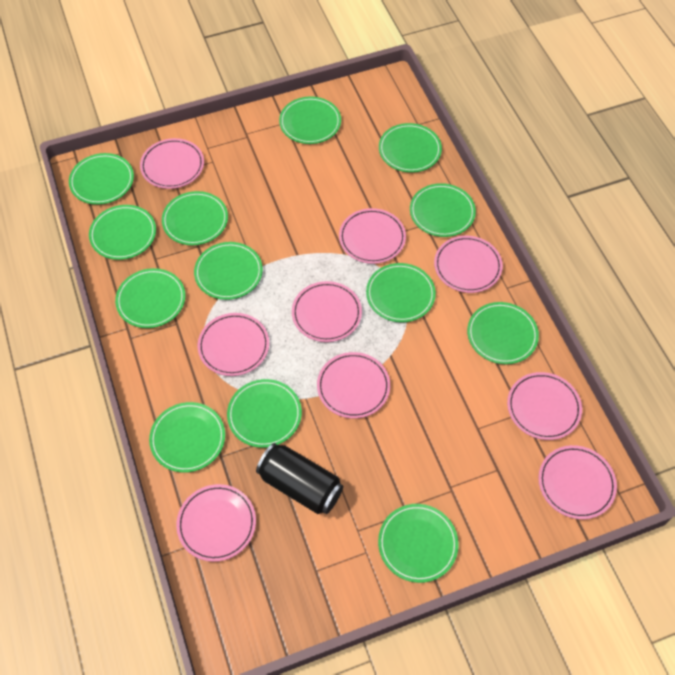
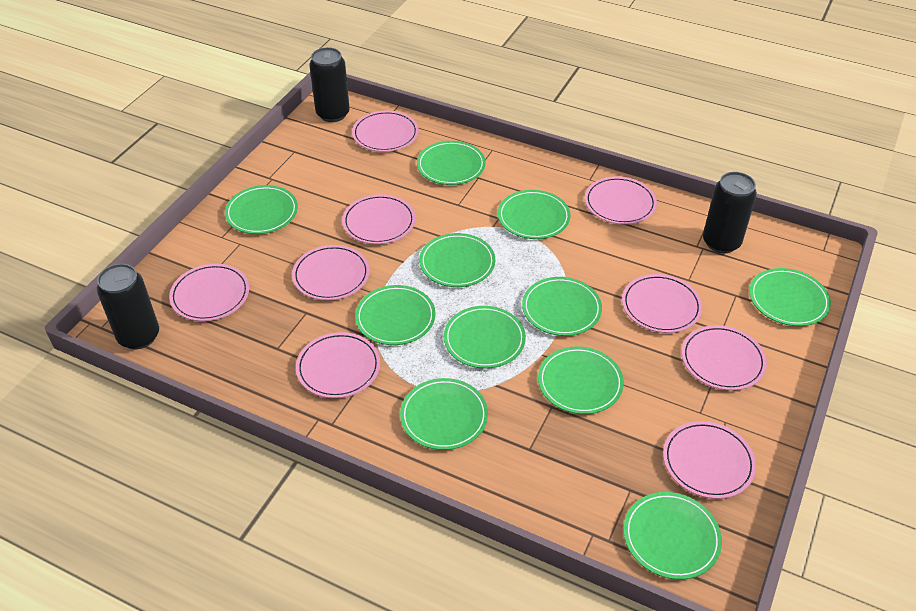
black can: 1 -> 3
green plate: 13 -> 11

